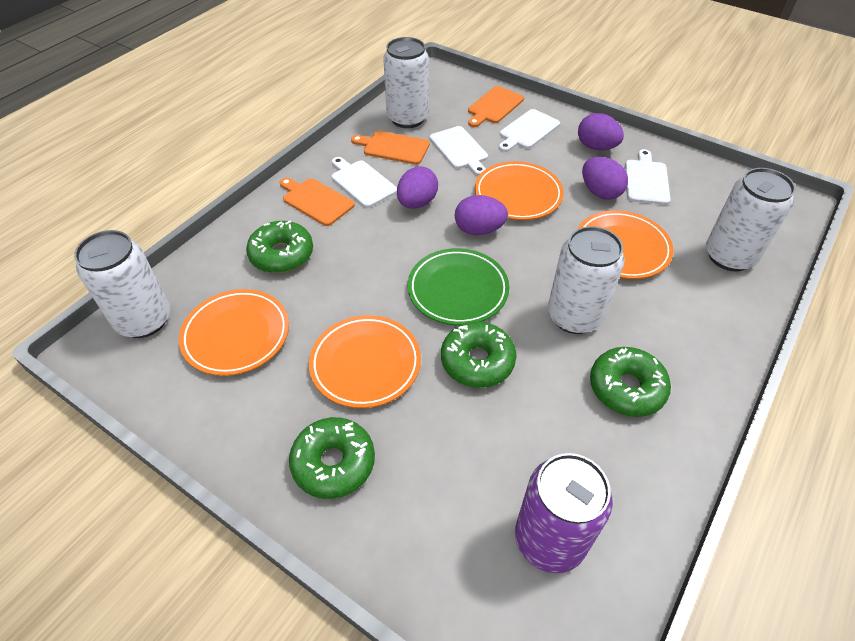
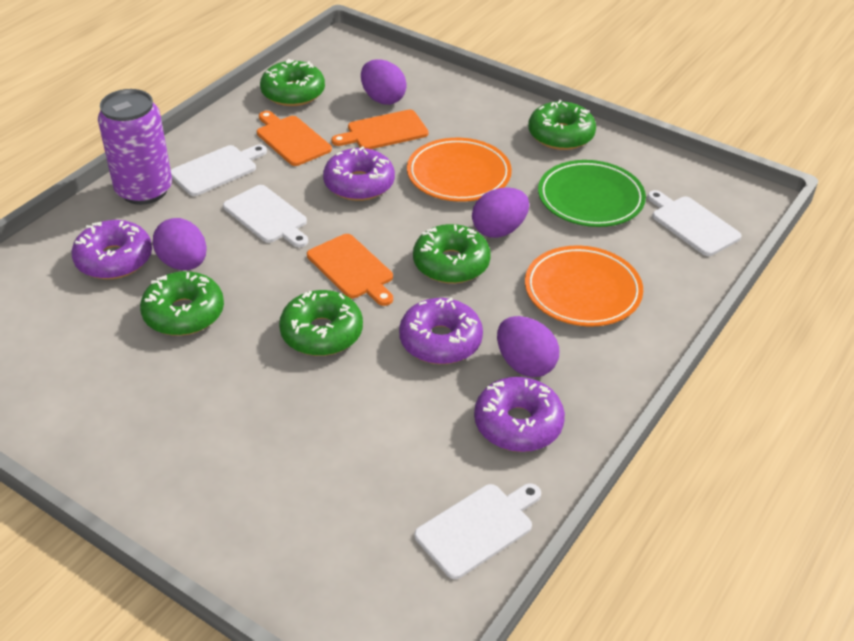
green donut: 4 -> 5
orange plate: 4 -> 2
purple donut: 0 -> 4
white can: 4 -> 0

